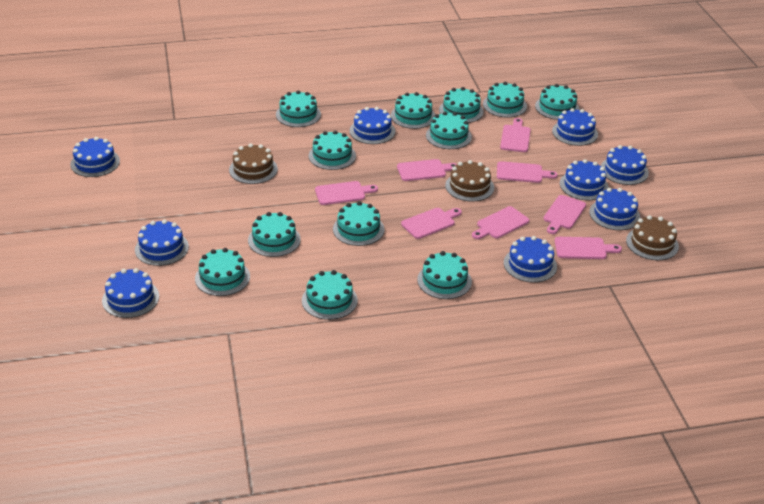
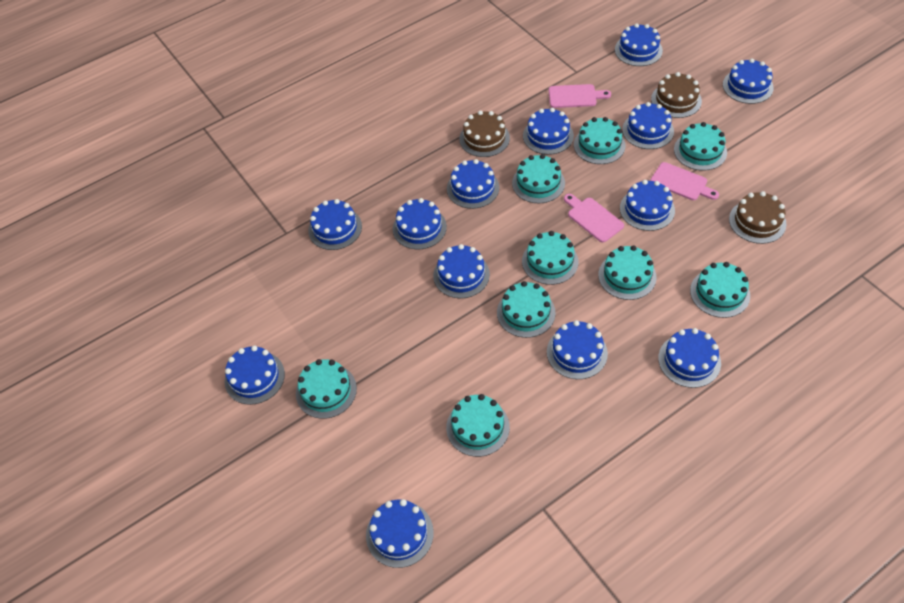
blue cake: 9 -> 13
pink cutting board: 8 -> 3
turquoise cake: 12 -> 9

